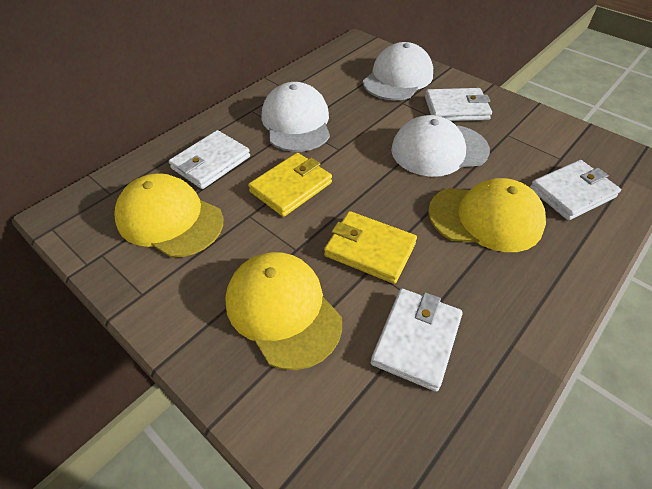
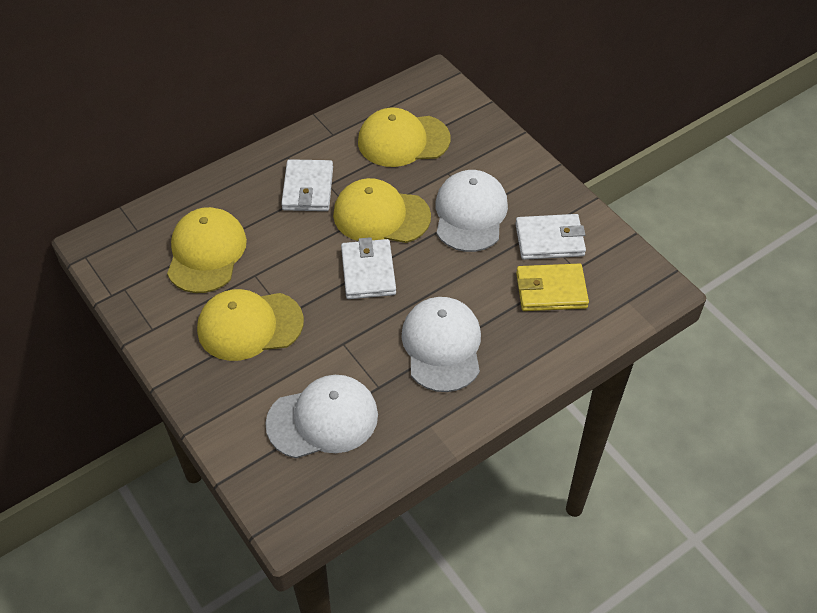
white wallet: 4 -> 3
yellow cap: 3 -> 4
yellow wallet: 2 -> 1

